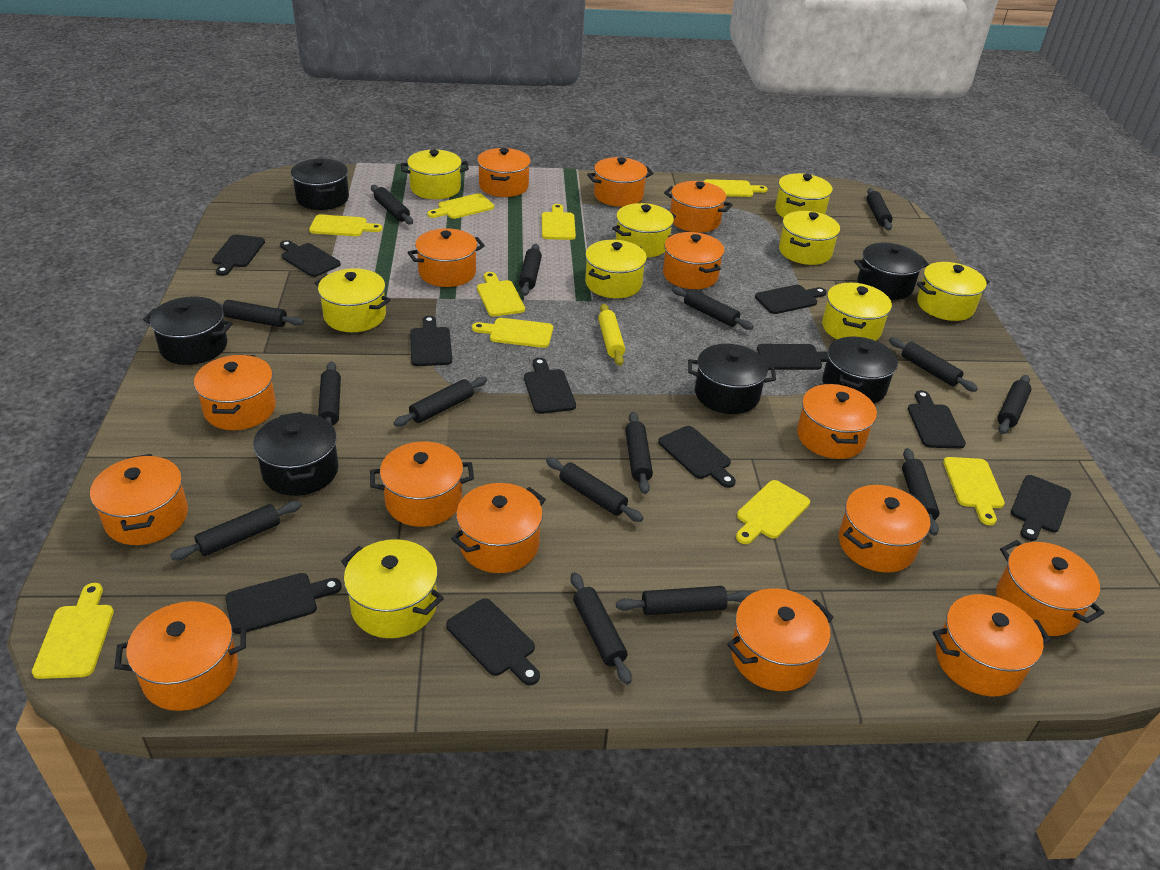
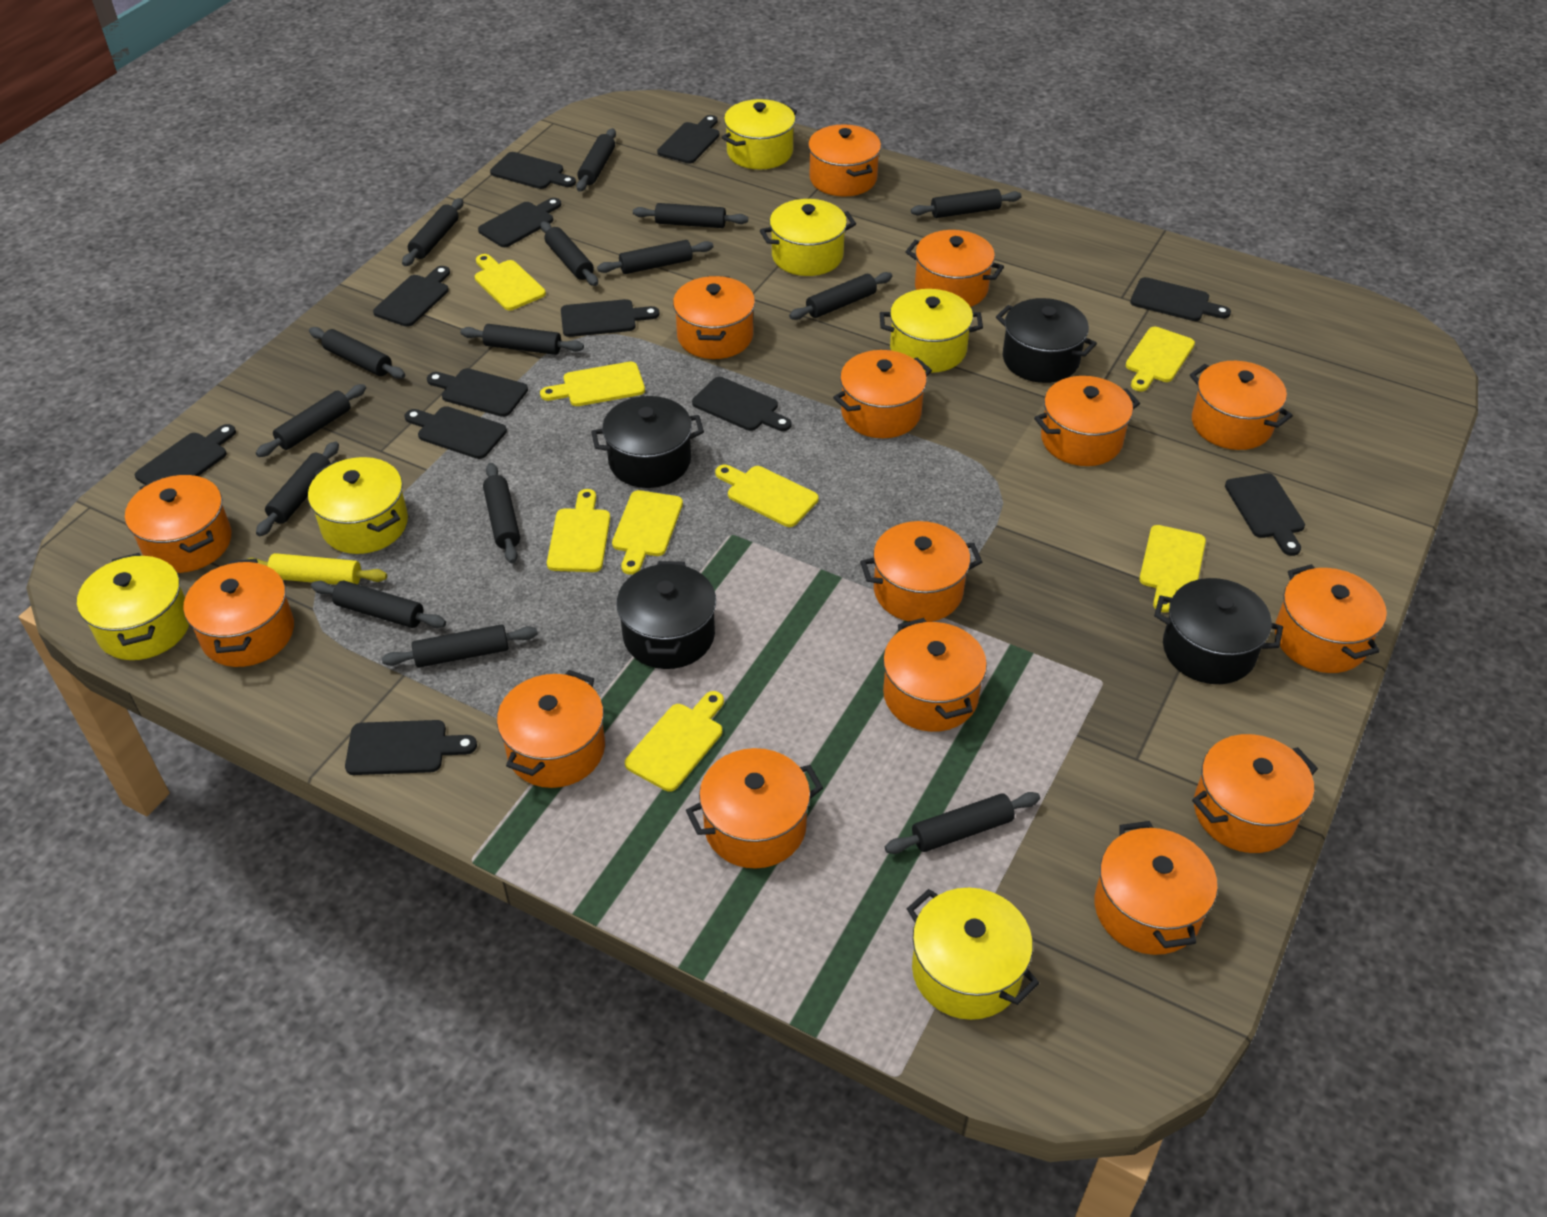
black cutting board: 11 -> 12
black pot: 6 -> 4
yellow cutting board: 9 -> 8
yellow pot: 9 -> 6

